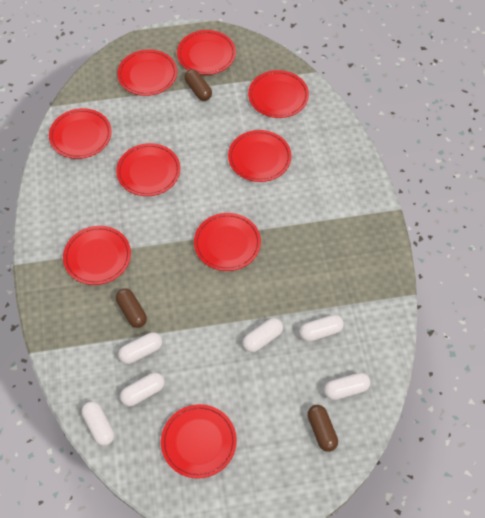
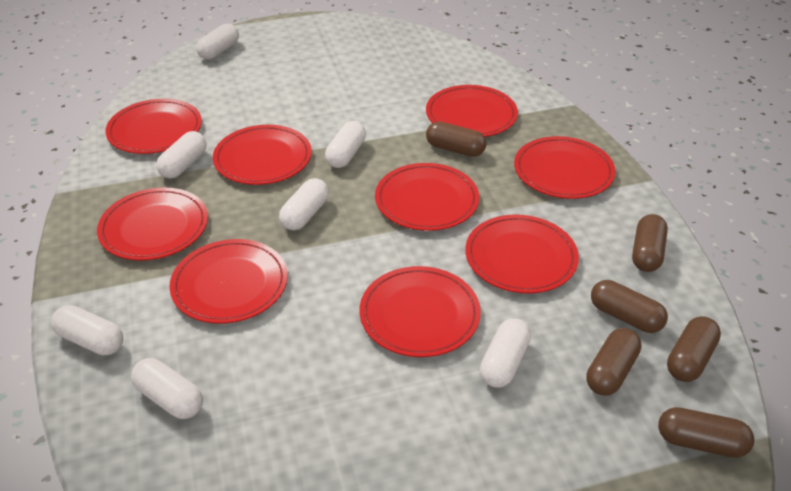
brown capsule: 3 -> 6
white capsule: 6 -> 7

